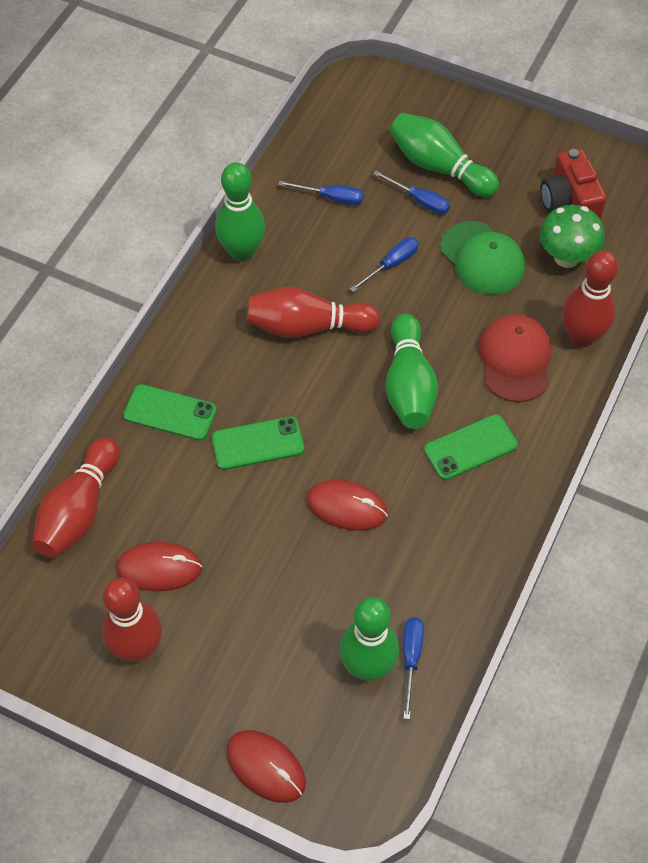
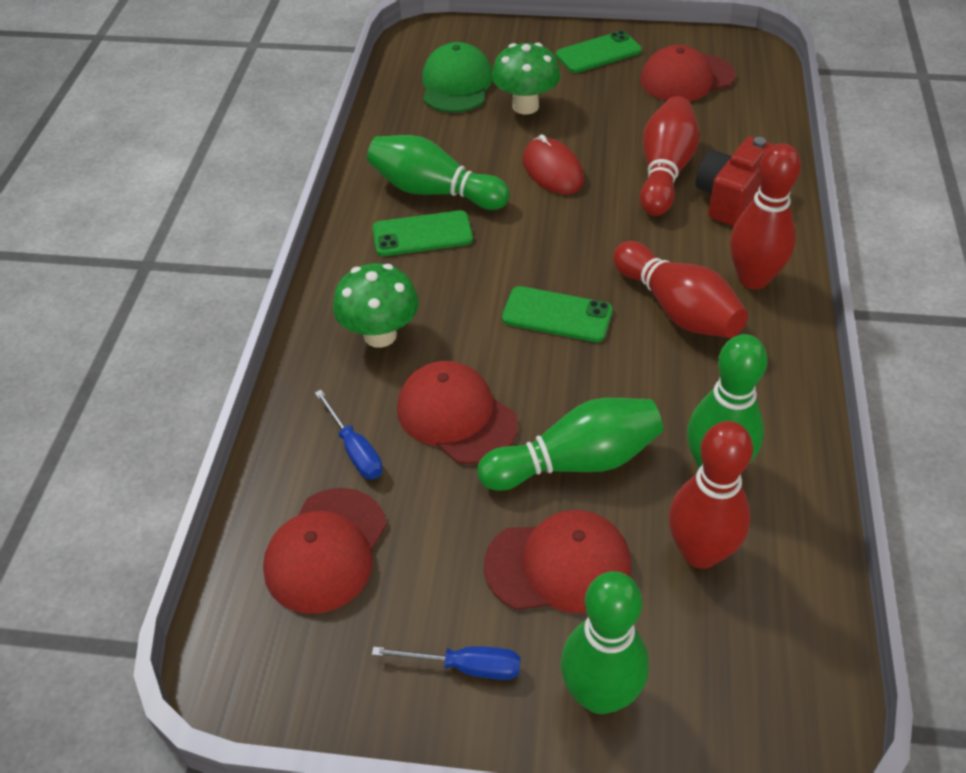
blue screwdriver: 4 -> 2
green mushroom: 1 -> 2
red cap: 1 -> 4
red mouse: 3 -> 1

